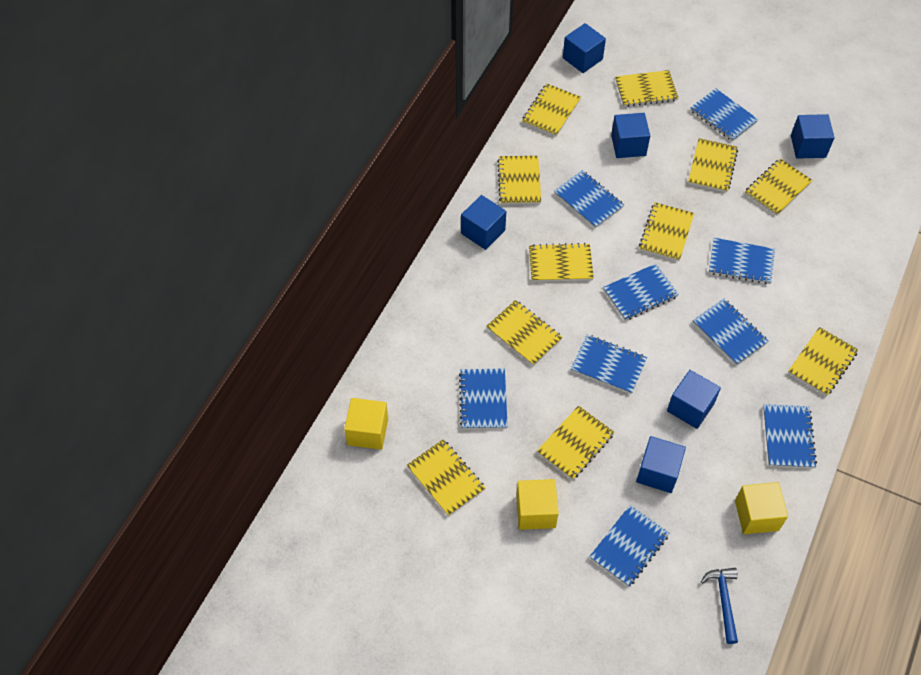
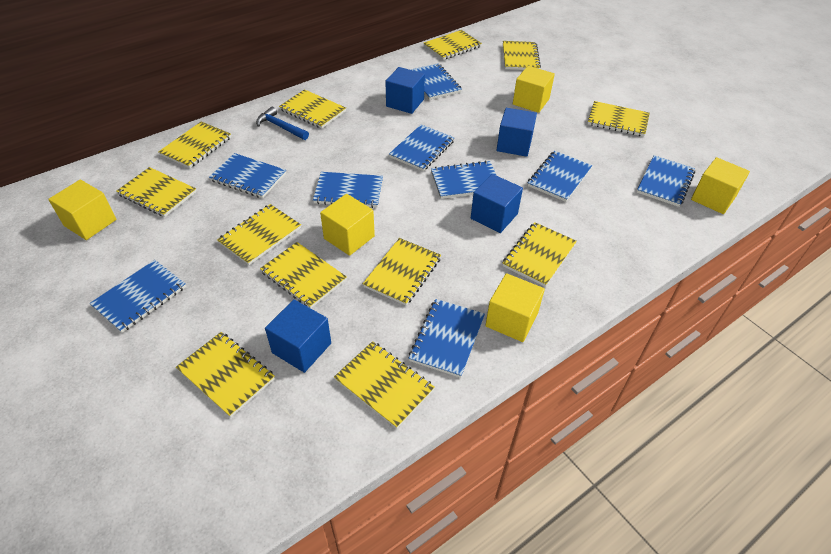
blue cube: 6 -> 4
yellow cube: 3 -> 5
yellow notebook: 11 -> 12

